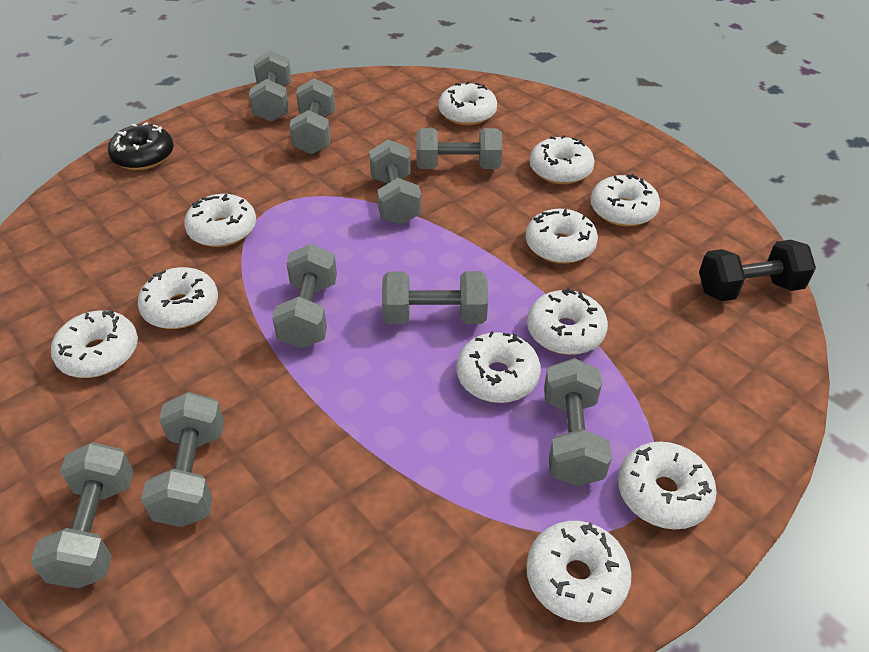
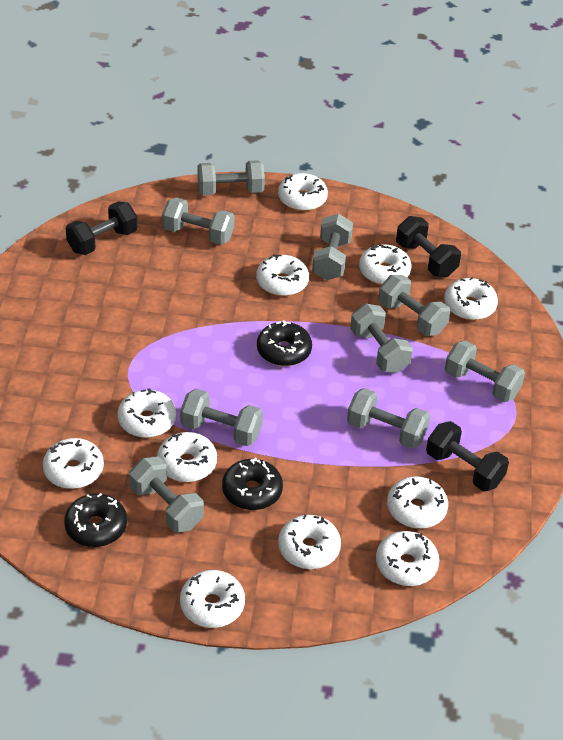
black donut: 1 -> 3
black dumbbell: 1 -> 3

